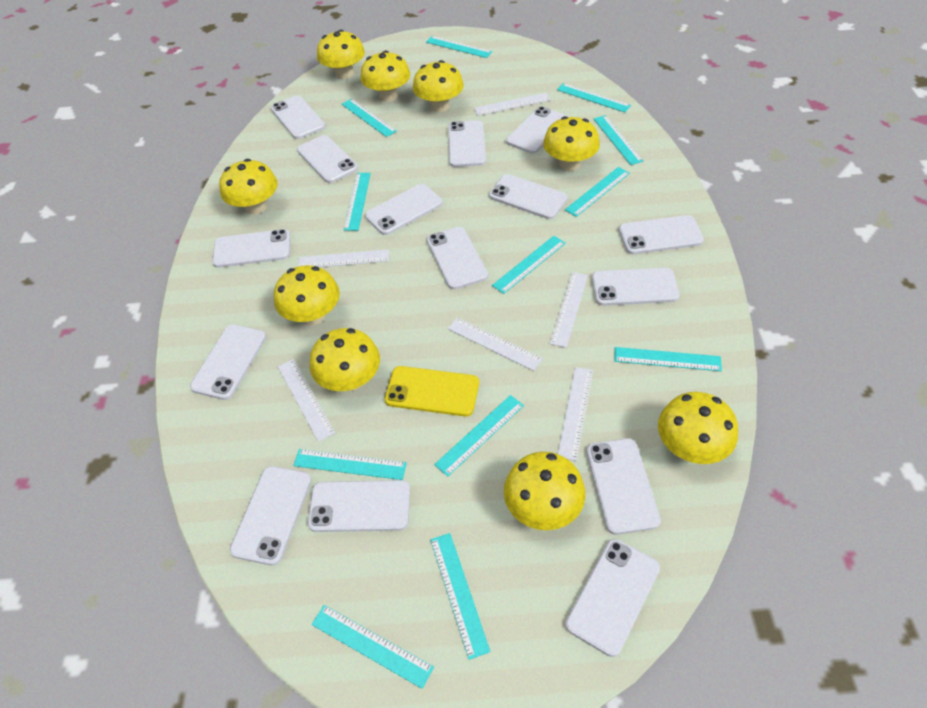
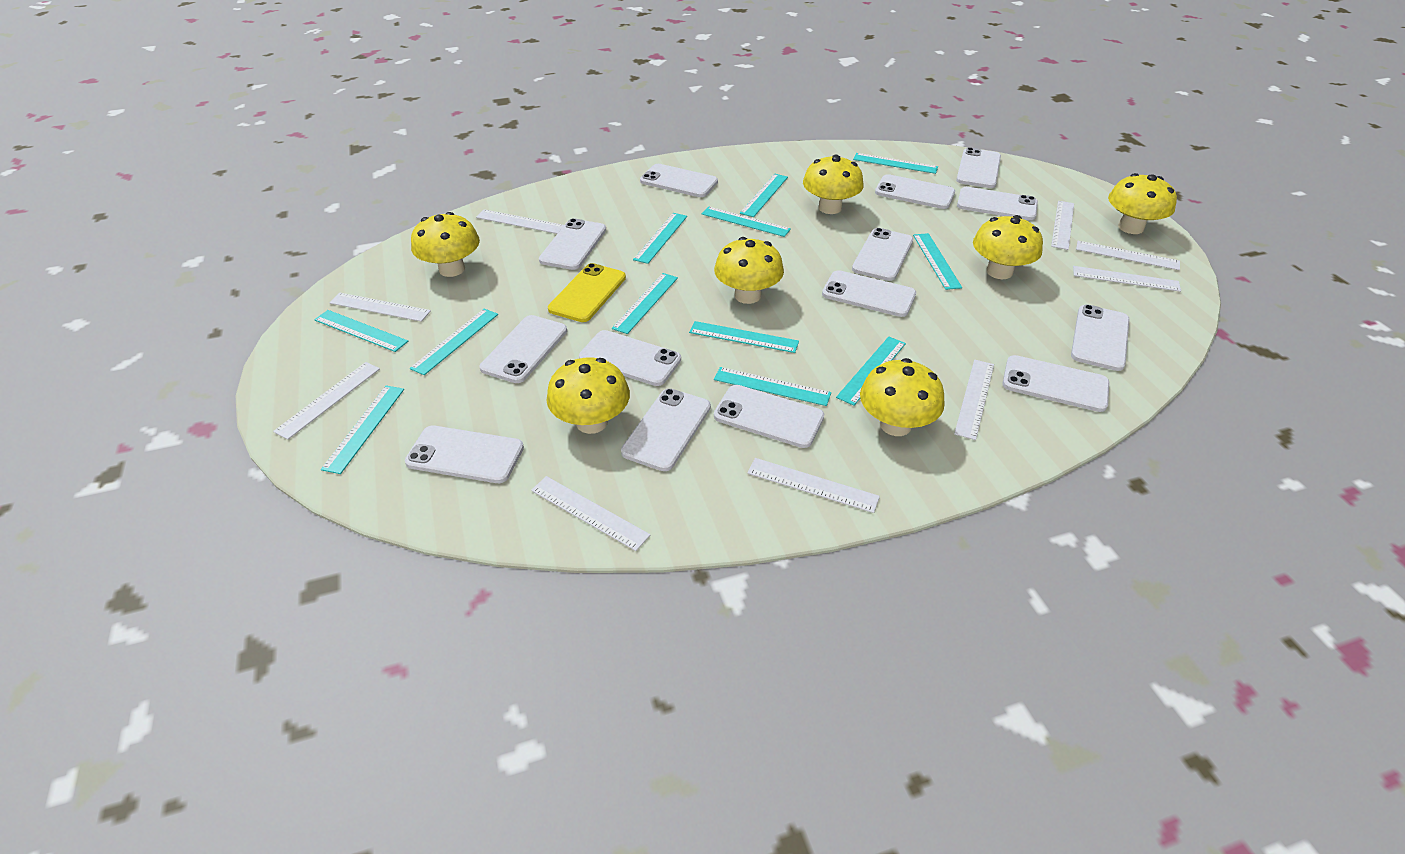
white phone: 15 -> 14
white ruler: 6 -> 9
yellow mushroom: 9 -> 7

